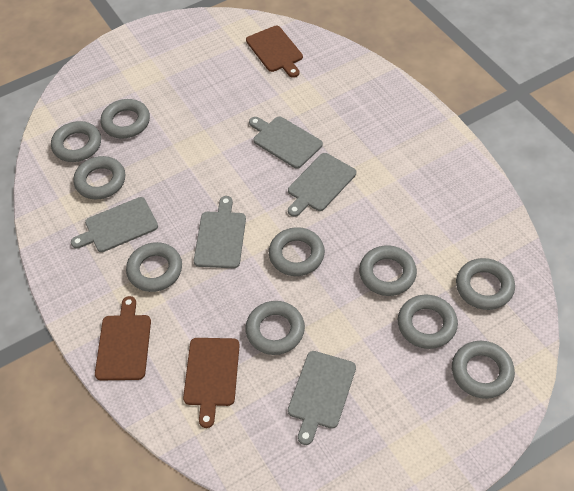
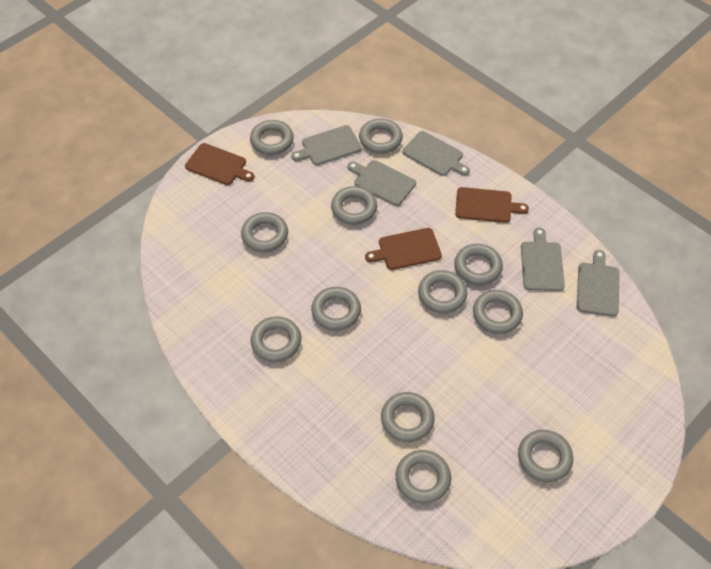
grey ring: 10 -> 12

